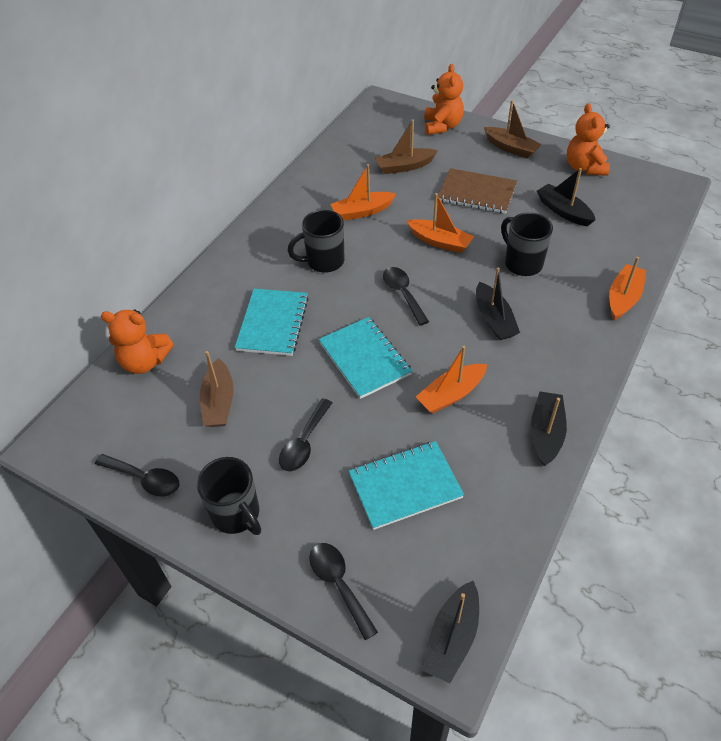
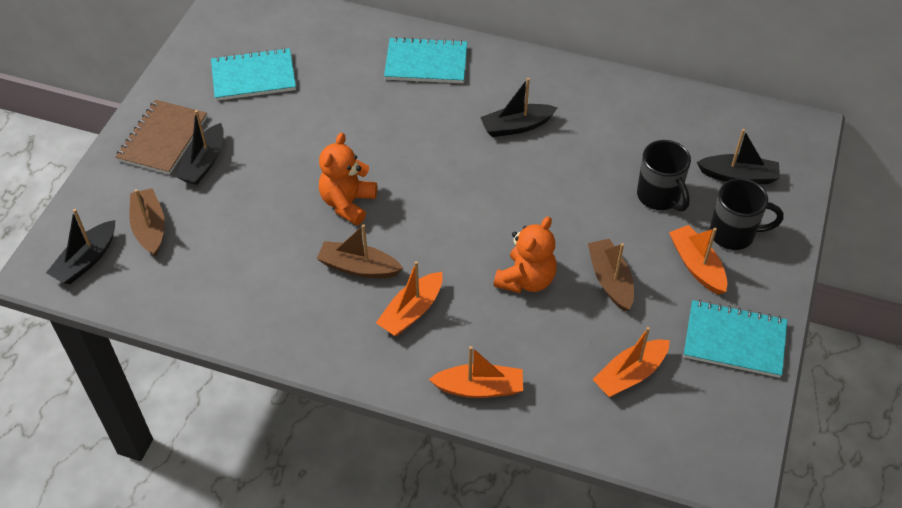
black mug: 3 -> 2
black spoon: 4 -> 0
orange teddy bear: 3 -> 2

